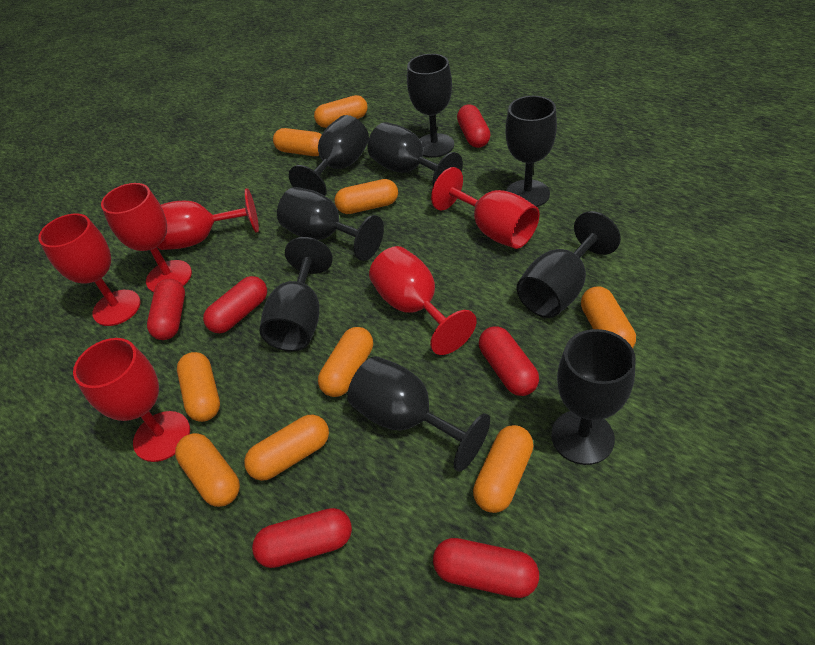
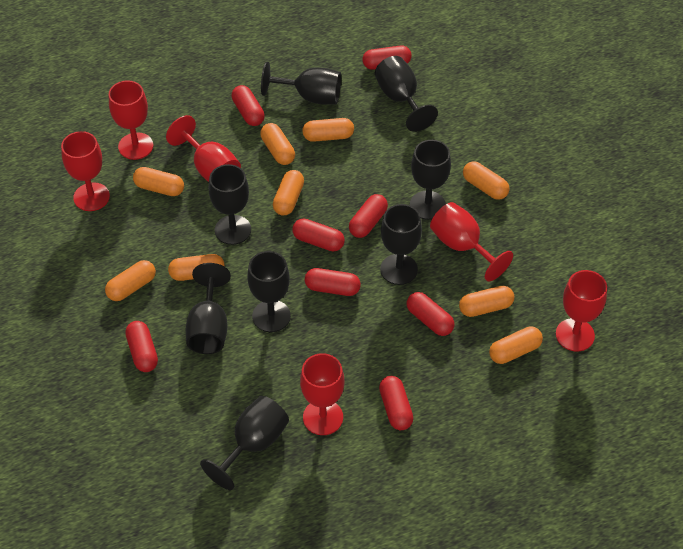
black goblet: 9 -> 8
red capsule: 6 -> 8

